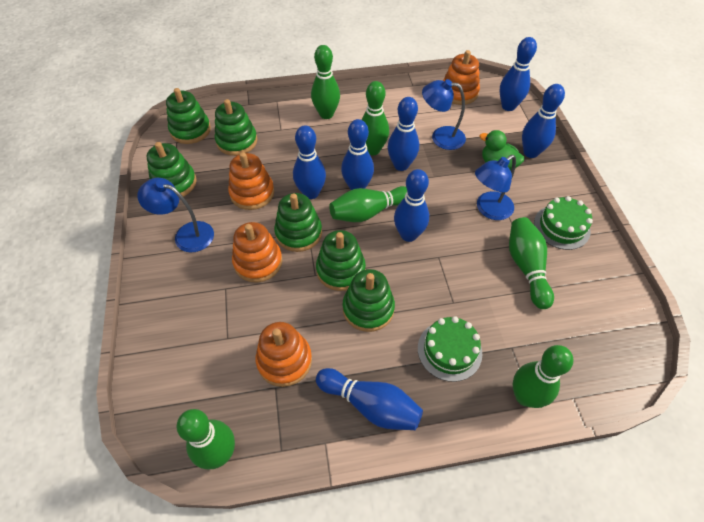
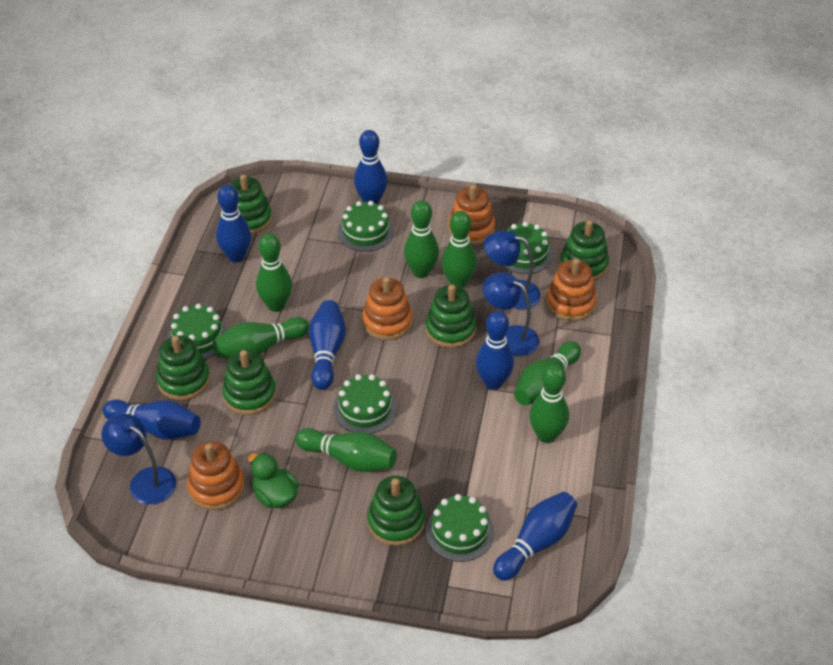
blue bowling pin: 7 -> 6
green bowling pin: 6 -> 7
green cake: 2 -> 5

